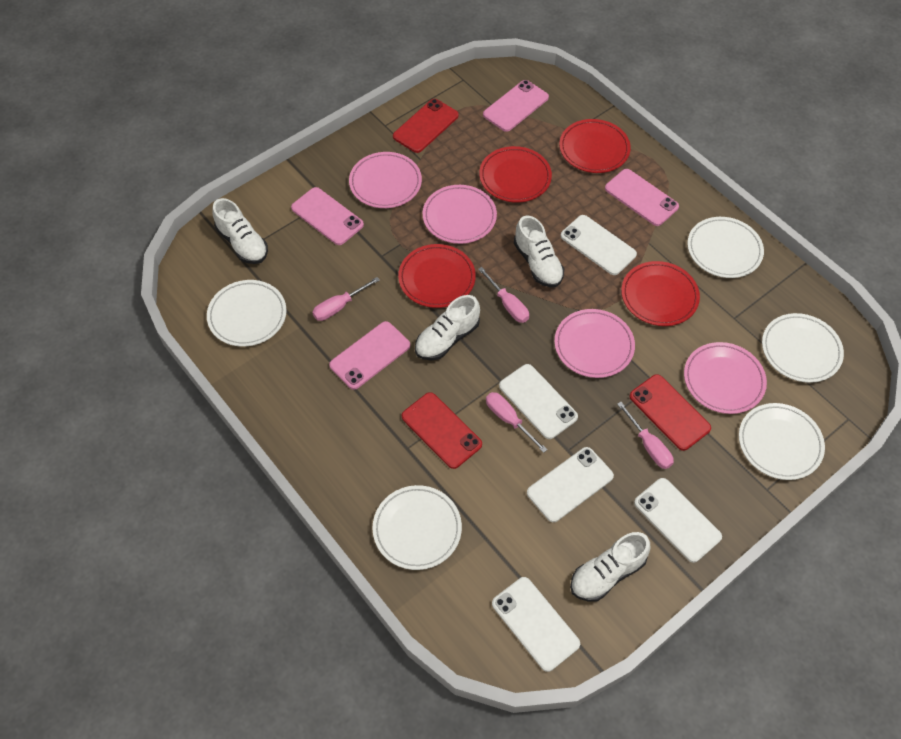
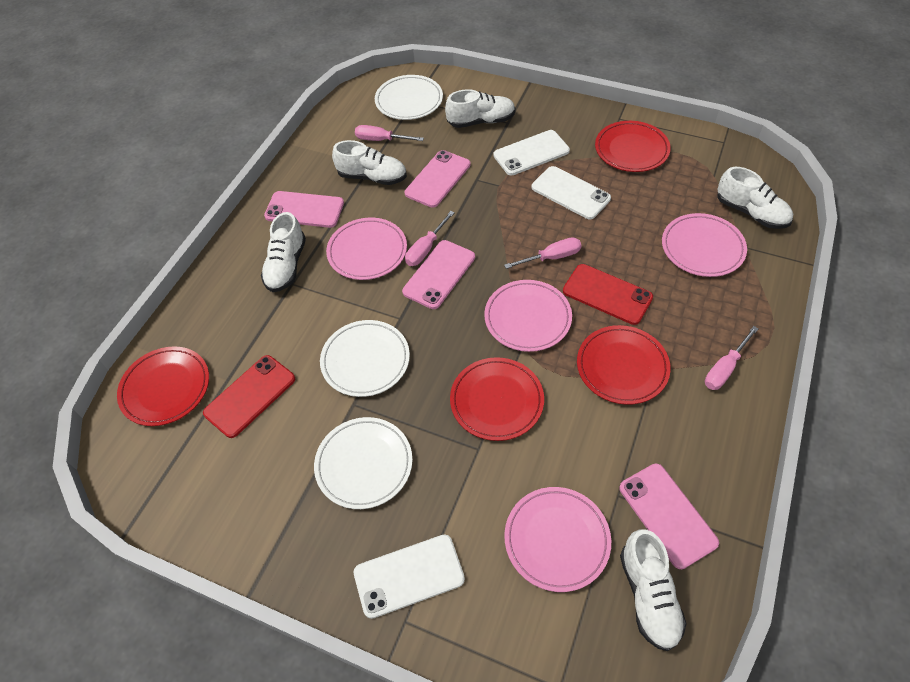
red phone: 3 -> 2
white phone: 5 -> 3
white plate: 5 -> 3
white shoe: 4 -> 5

